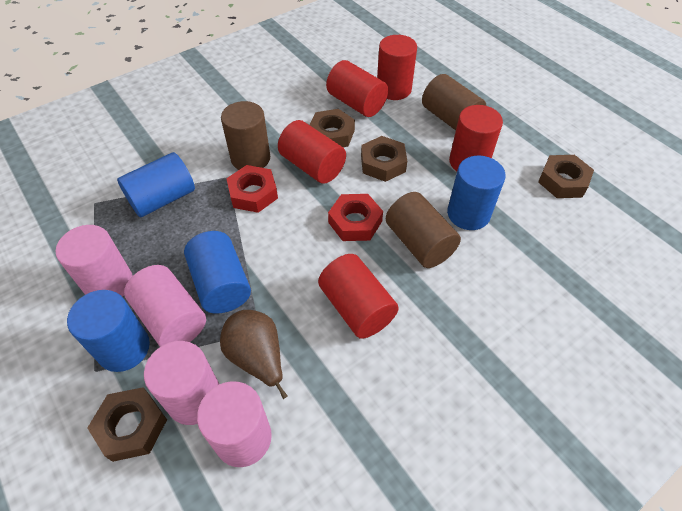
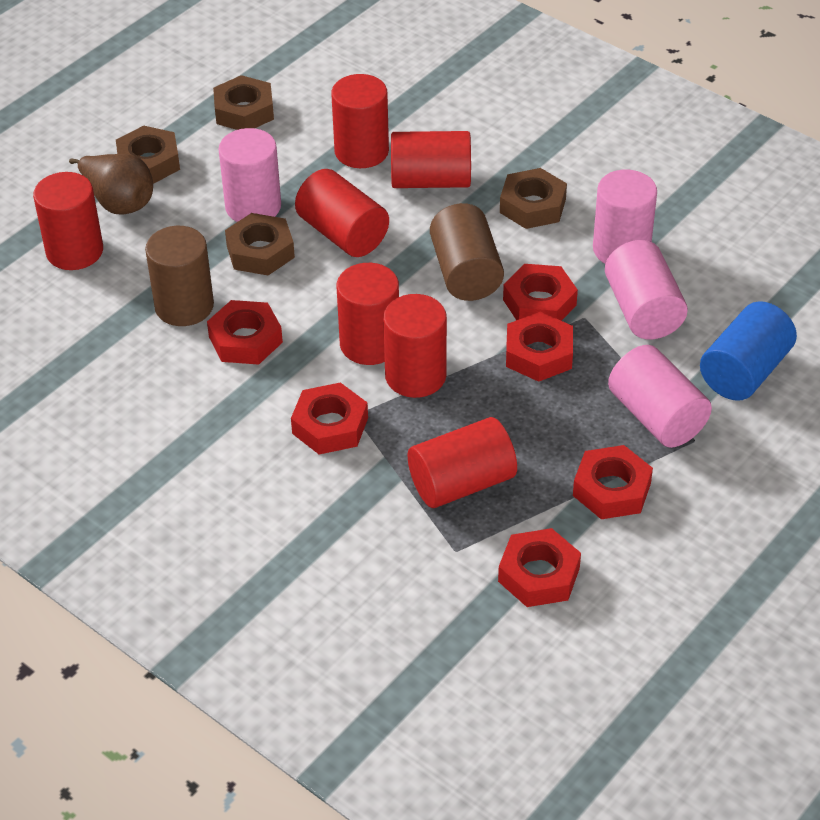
blue cylinder: 4 -> 1
brown cylinder: 3 -> 2
red cylinder: 5 -> 7
red nut: 2 -> 6

